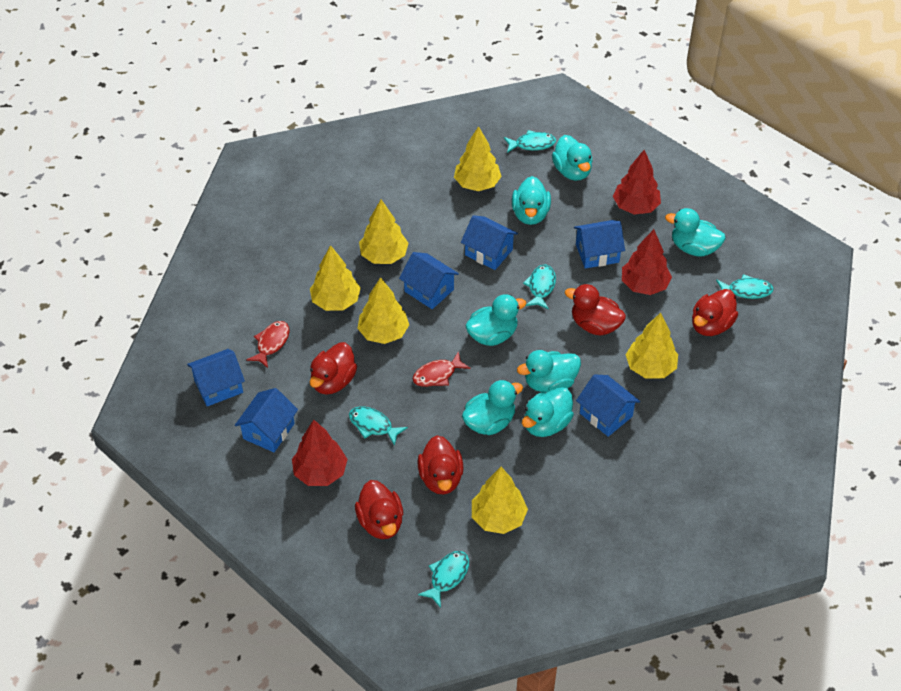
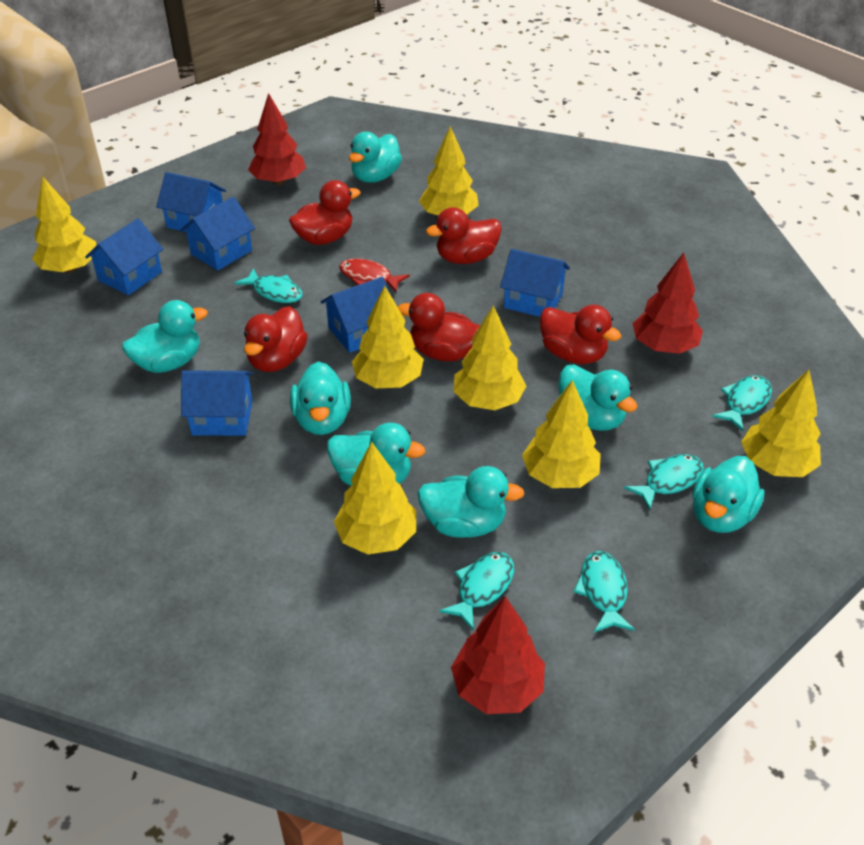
red fish: 2 -> 1
yellow tree: 6 -> 7

